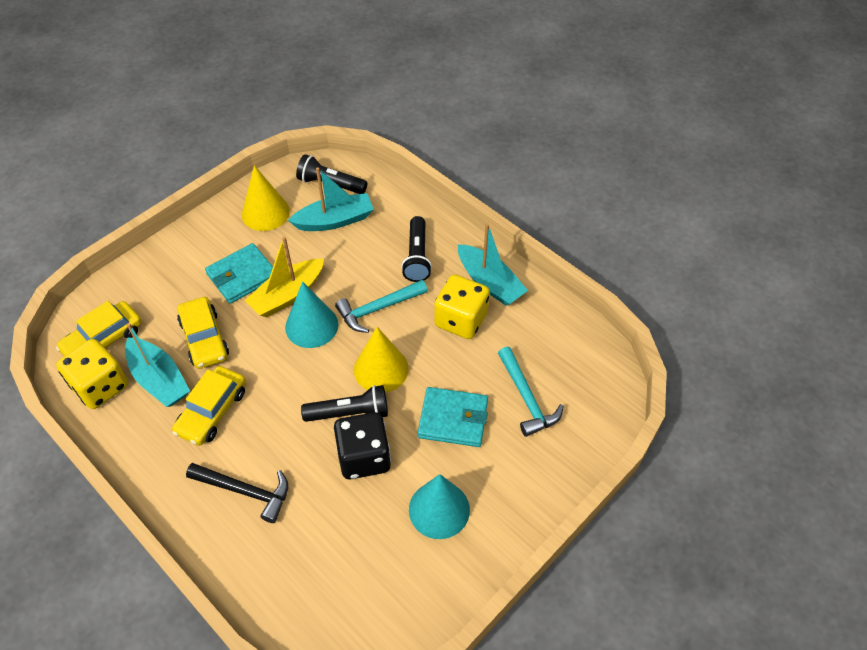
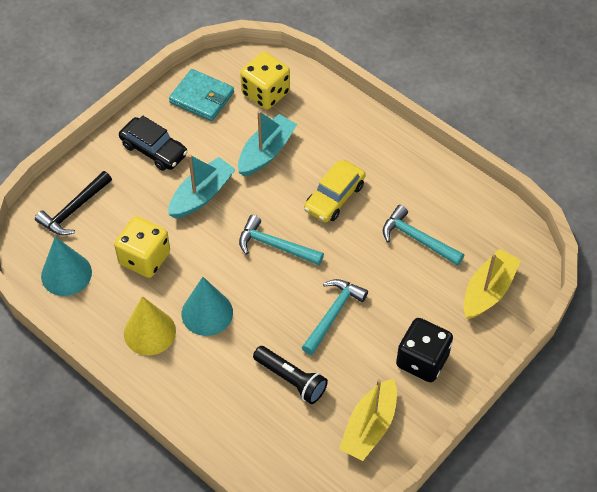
black car: 0 -> 1
black flashlight: 3 -> 1
turquoise boat: 3 -> 2
turquoise hammer: 2 -> 3
turquoise wallet: 2 -> 1
yellow boat: 1 -> 2
yellow car: 3 -> 1
yellow cone: 2 -> 1

